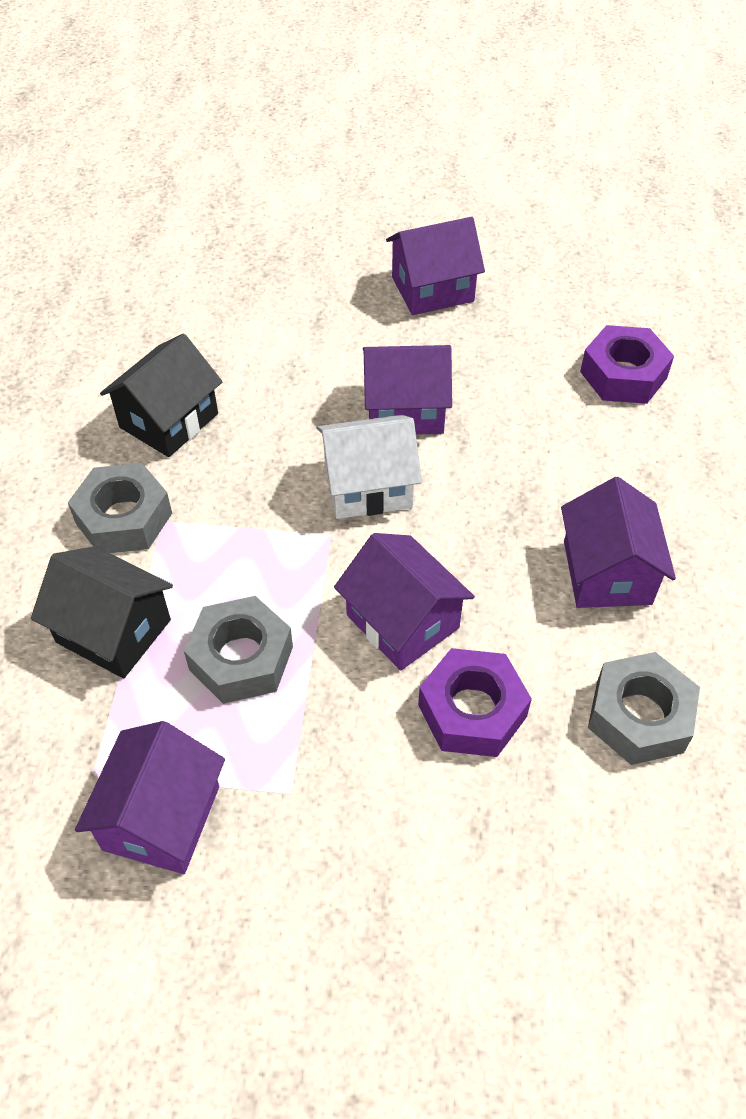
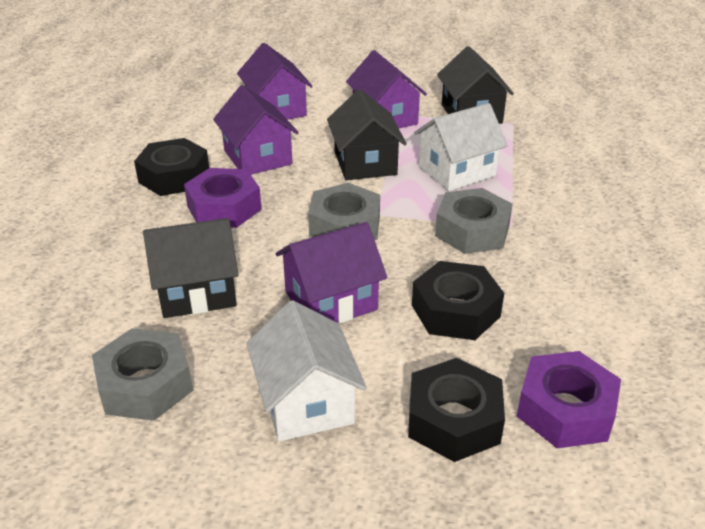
black house: 2 -> 3
black nut: 0 -> 3
purple house: 5 -> 4
white house: 1 -> 2

